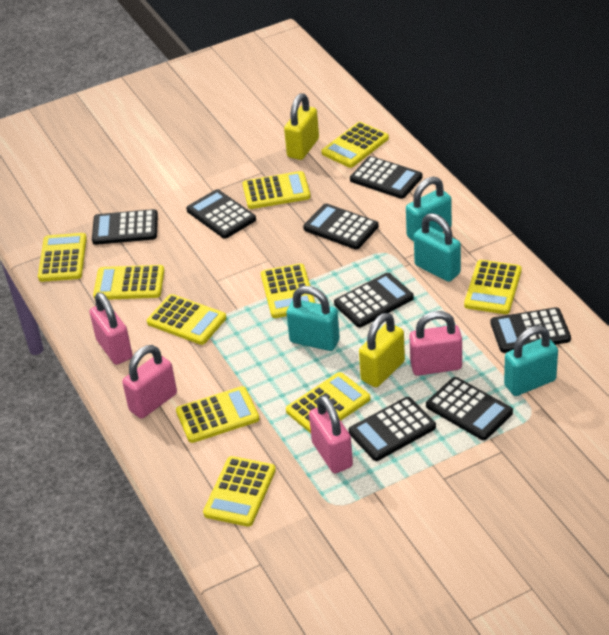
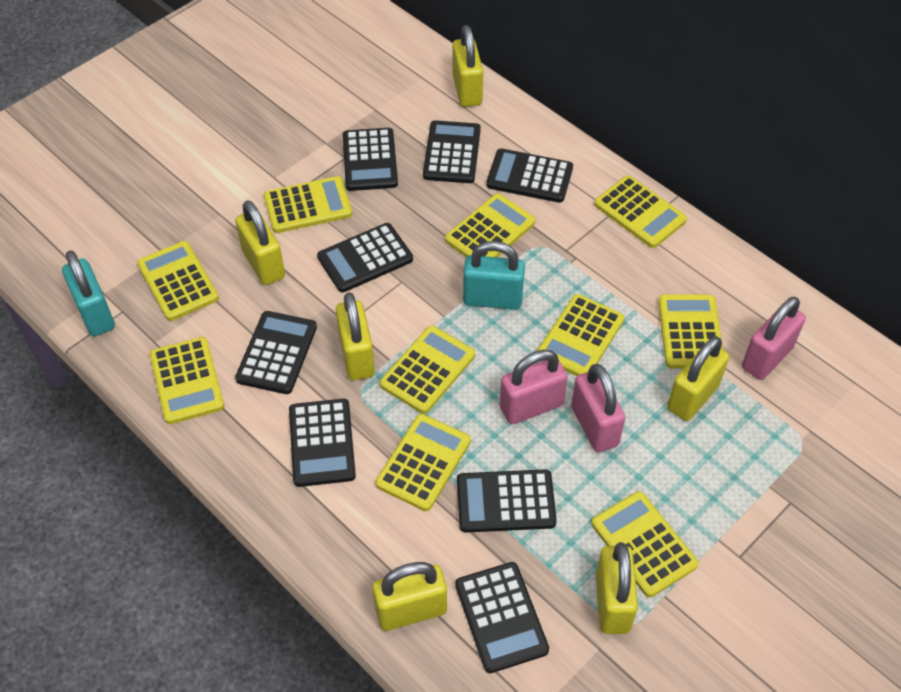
pink padlock: 4 -> 3
turquoise padlock: 4 -> 2
yellow padlock: 2 -> 6

